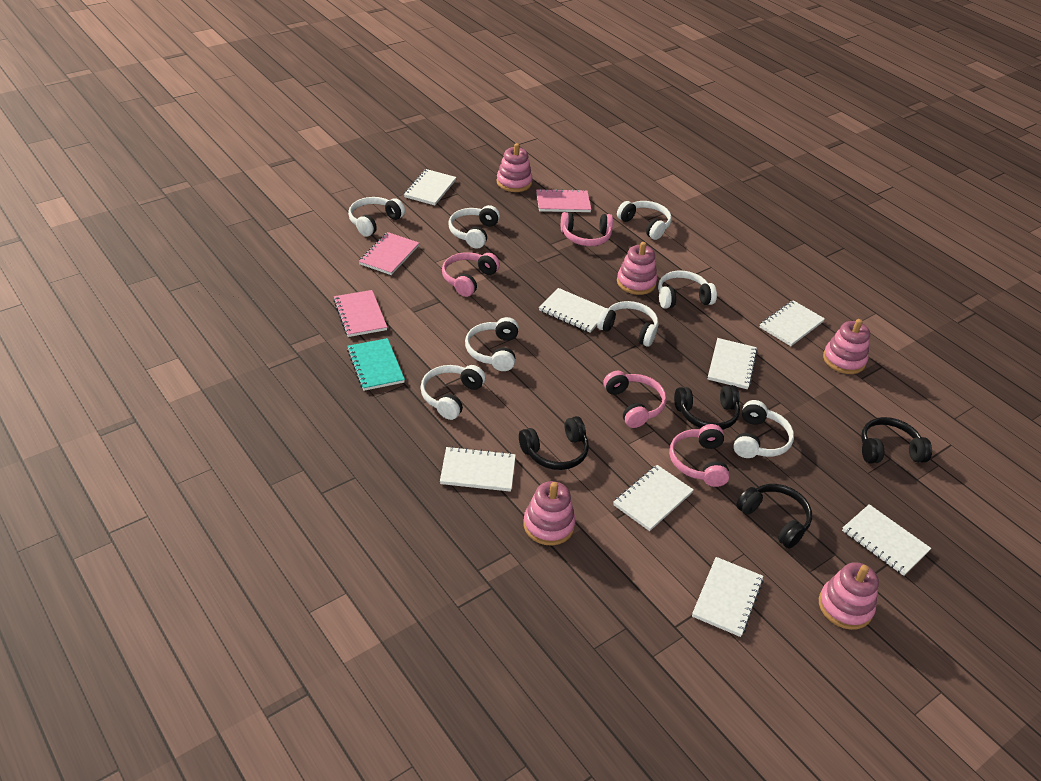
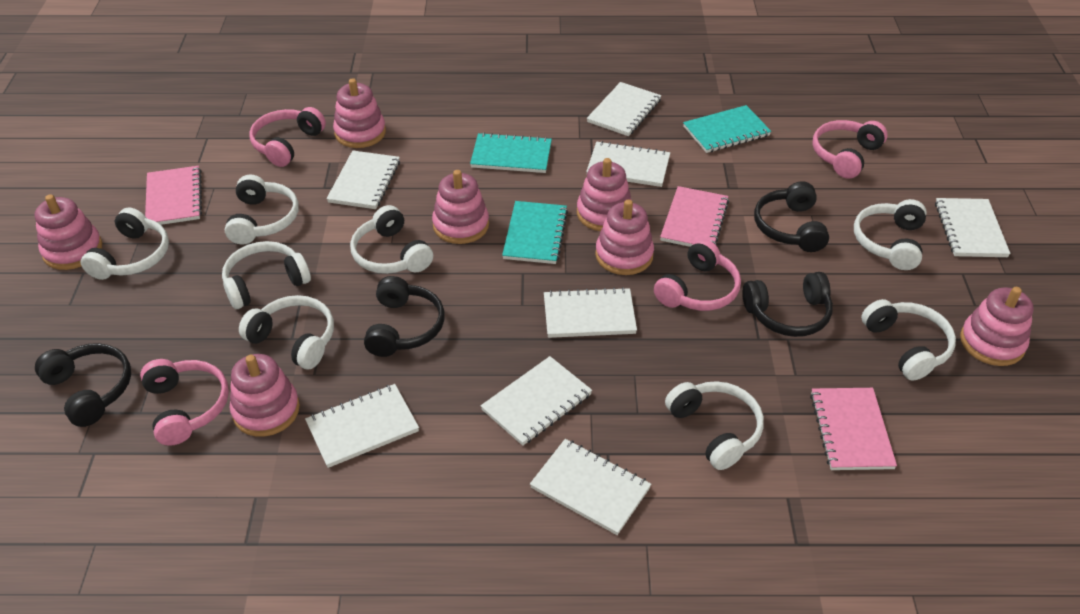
pink stacking toy: 5 -> 7
turquoise notebook: 1 -> 3

